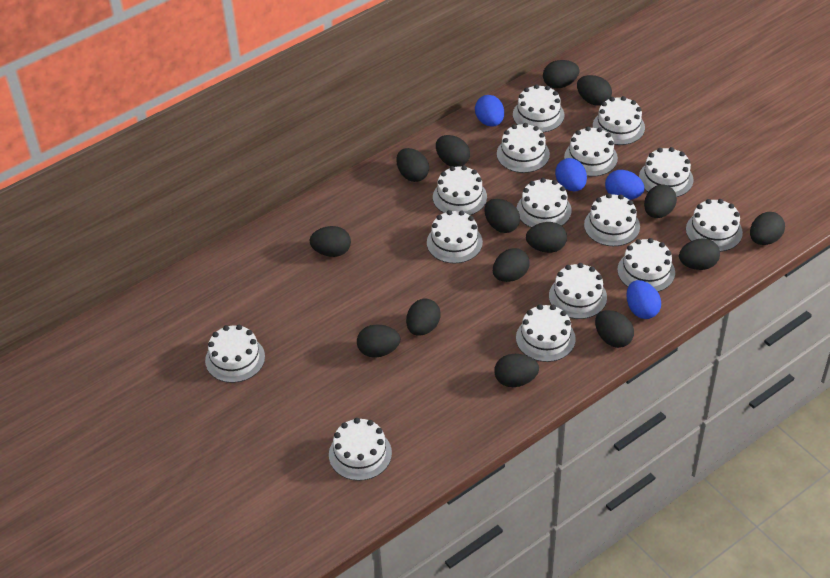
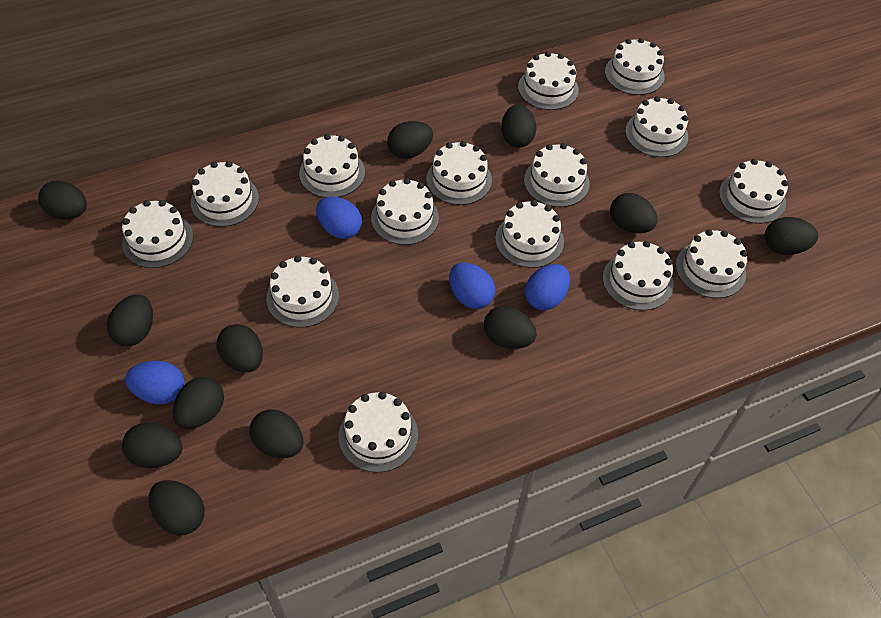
black egg: 15 -> 12

